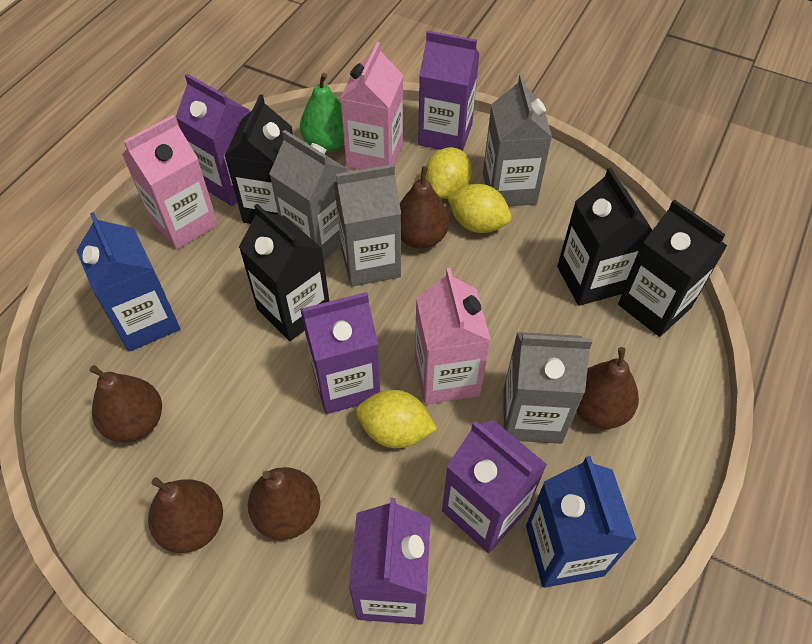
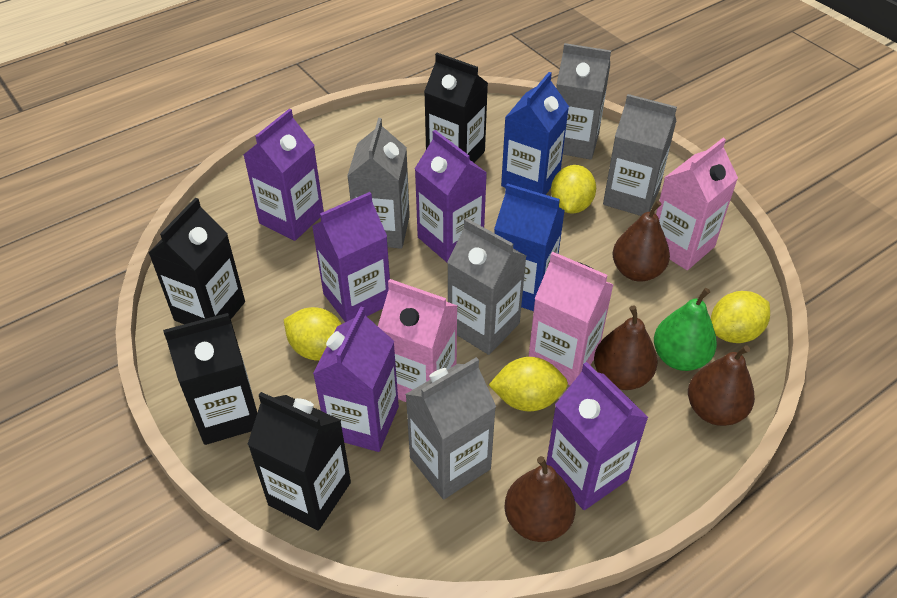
brown pear: 5 -> 4
grey carton: 4 -> 5
yellow lemon: 3 -> 4

